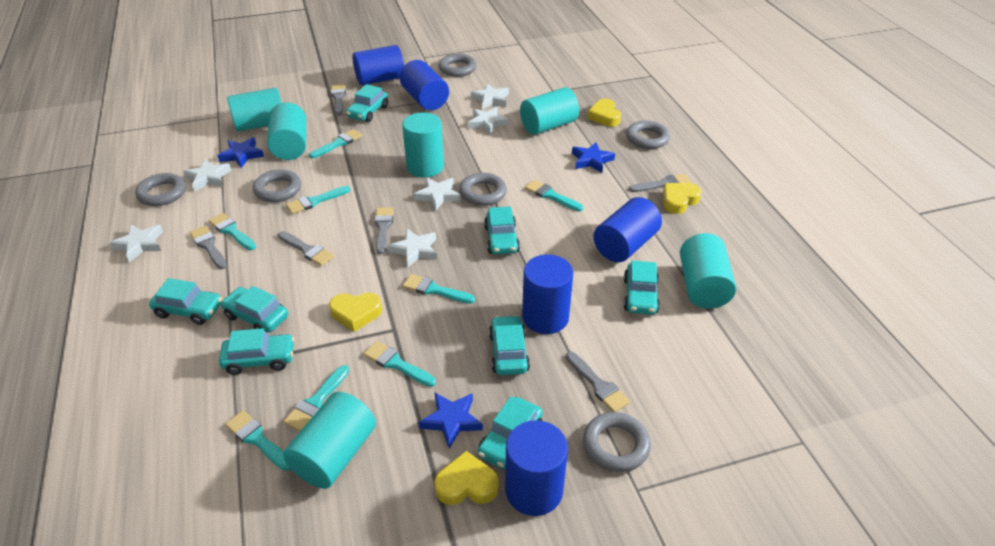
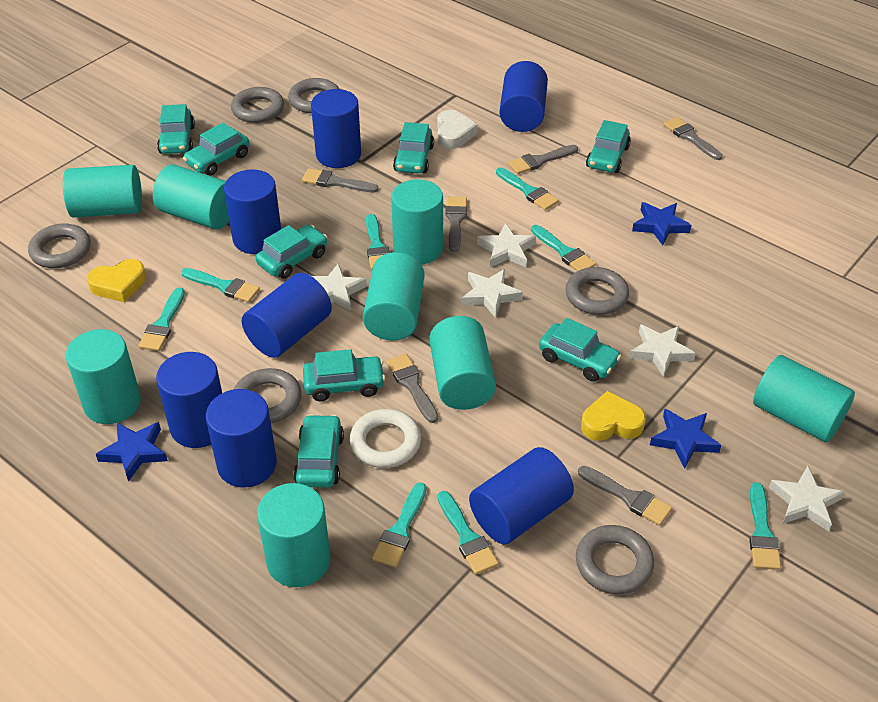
blue cylinder: 5 -> 7
turquoise cylinder: 6 -> 8
white heart: 0 -> 1
white ring: 0 -> 1
white star: 6 -> 5
yellow heart: 4 -> 2

